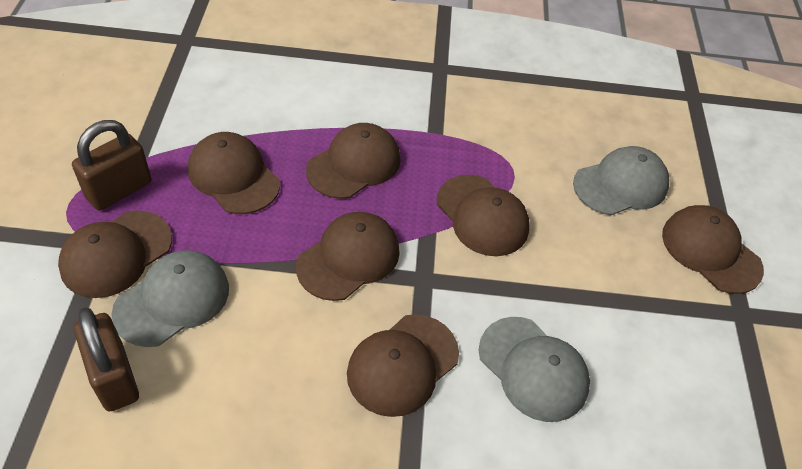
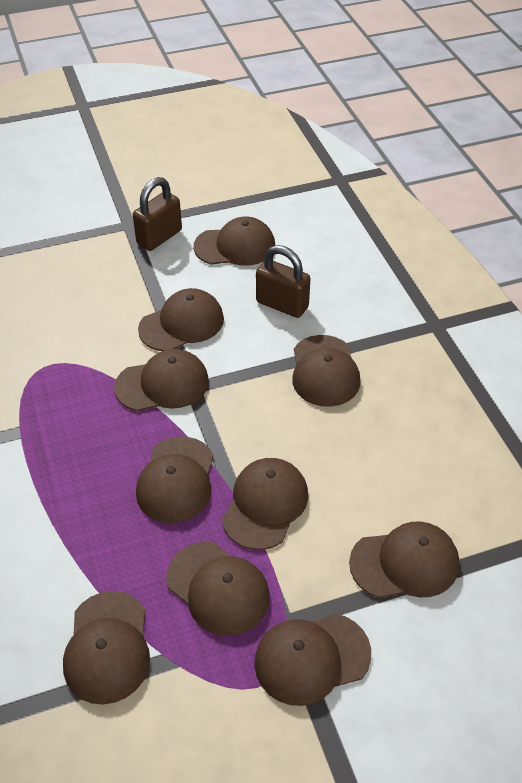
brown cap: 7 -> 10
grey cap: 3 -> 0

